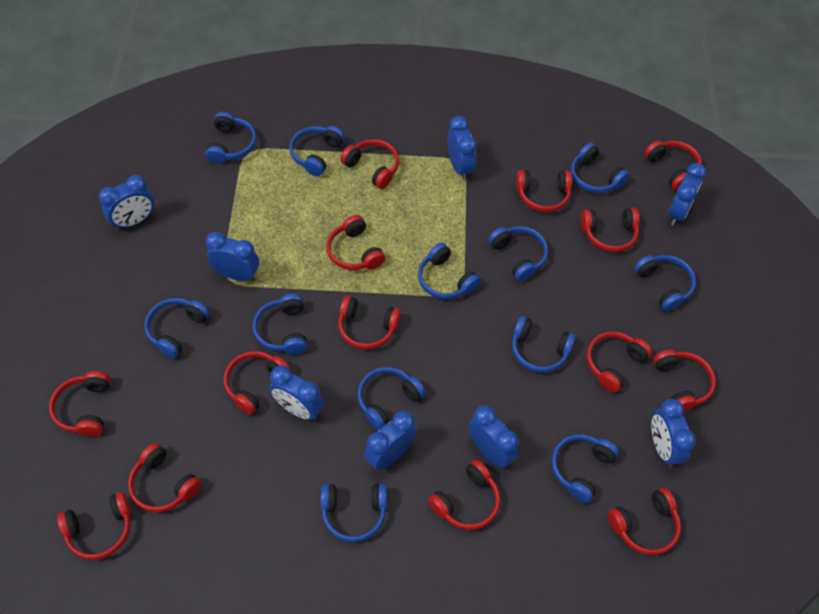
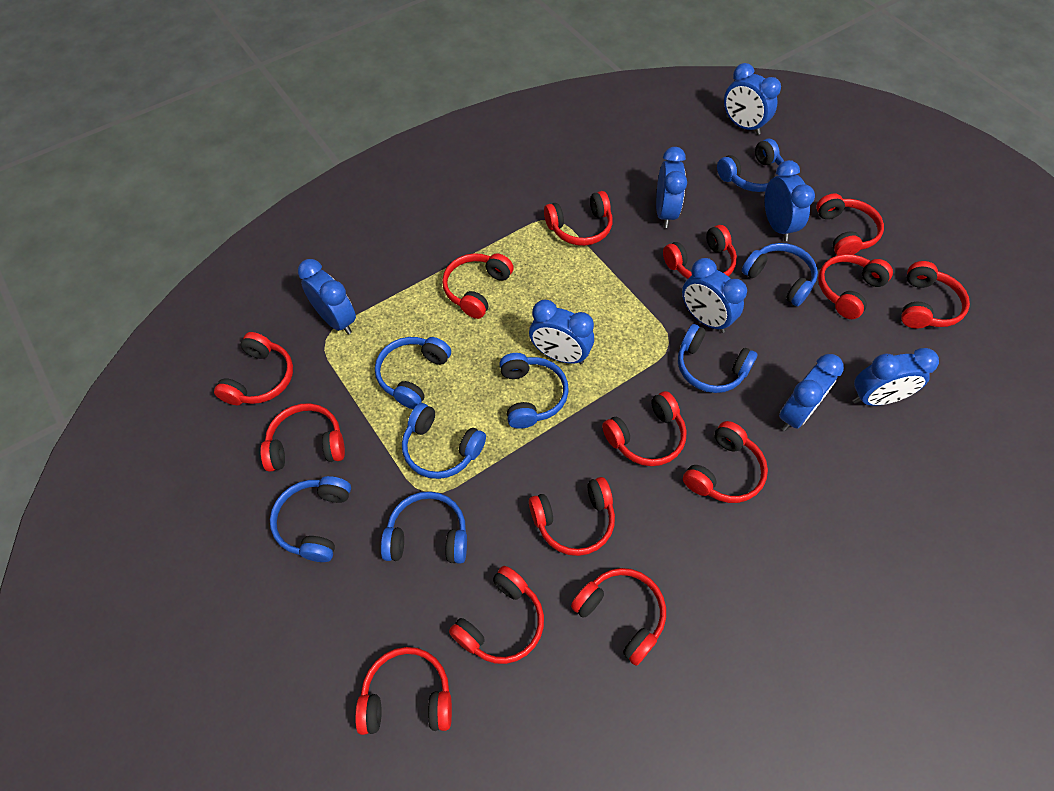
blue headphones: 12 -> 8

